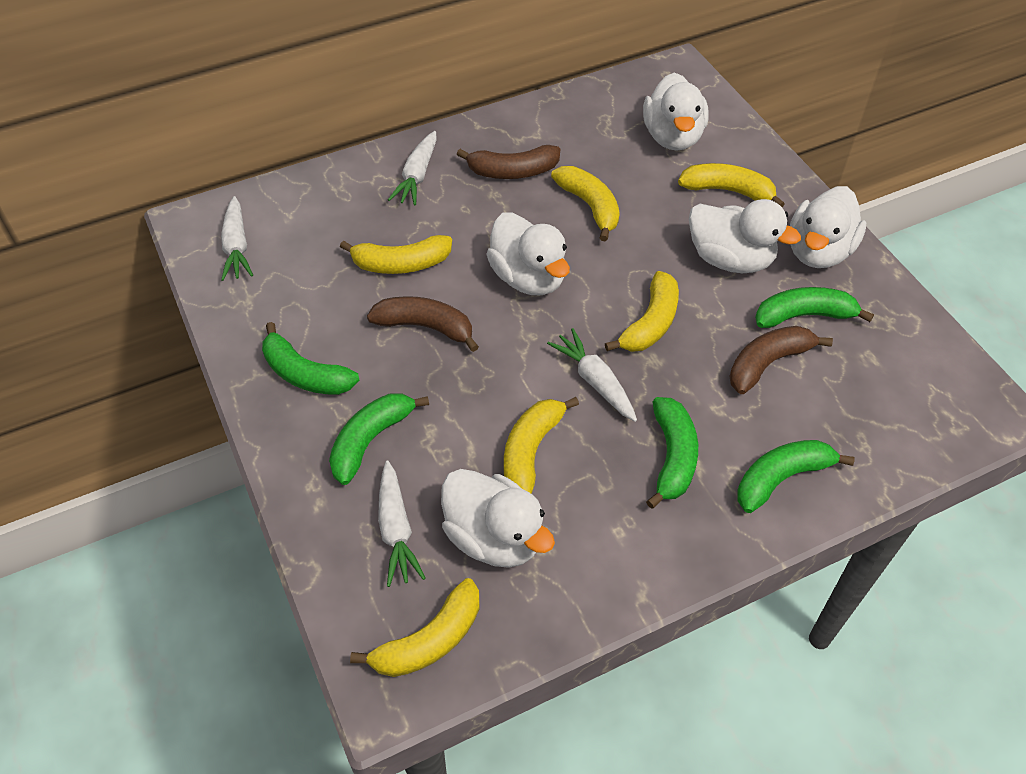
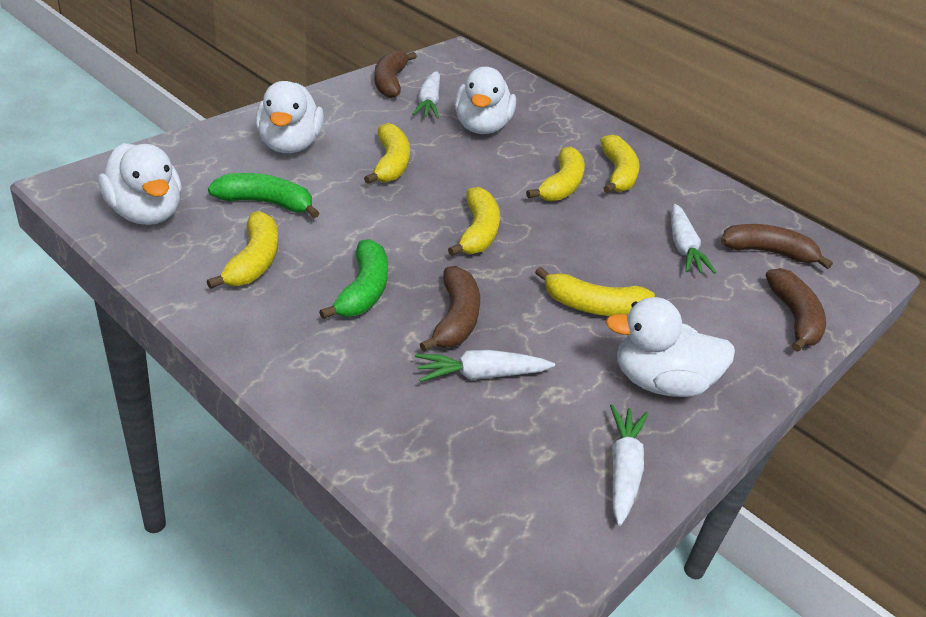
brown banana: 3 -> 4
green banana: 5 -> 2
white duck: 5 -> 4

